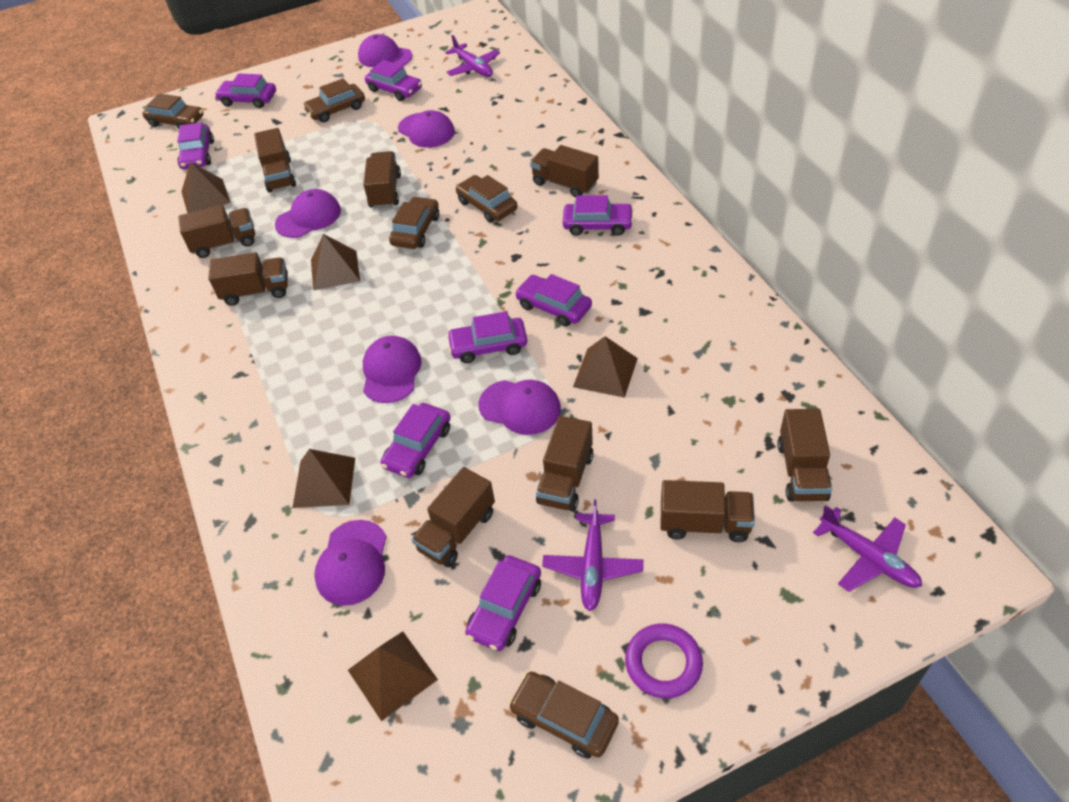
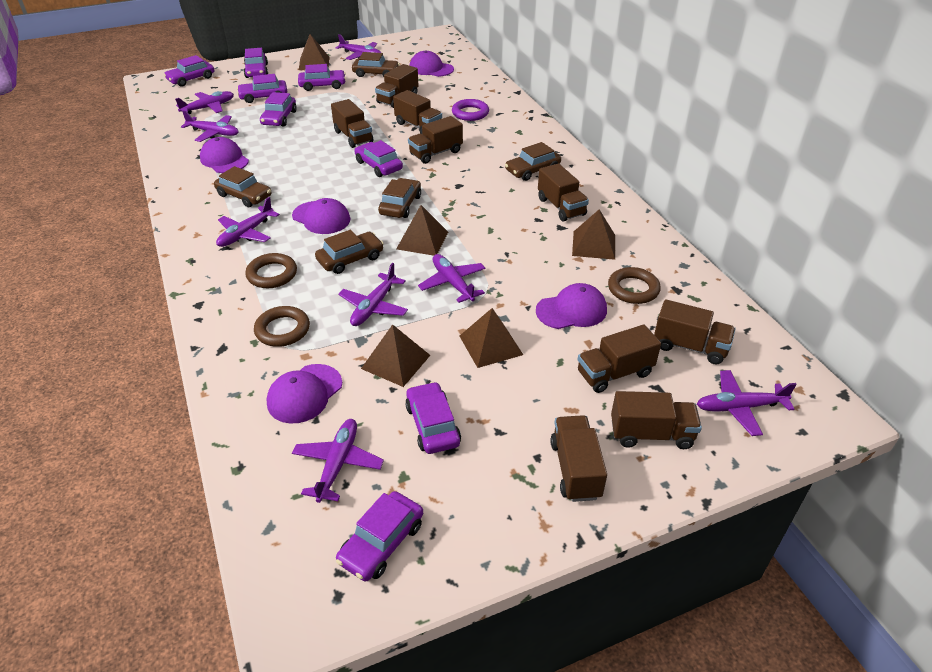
brown ring: 0 -> 3
purple cap: 6 -> 5
purple plane: 3 -> 8

